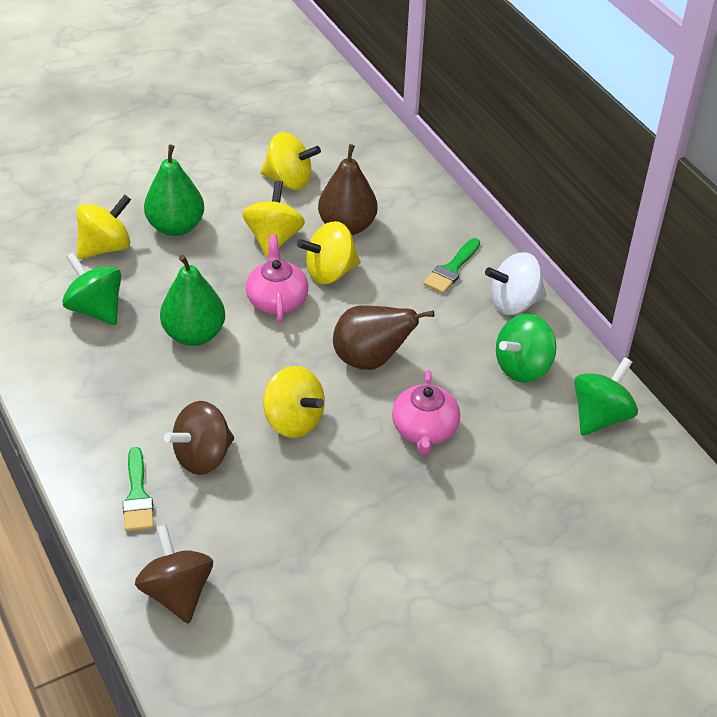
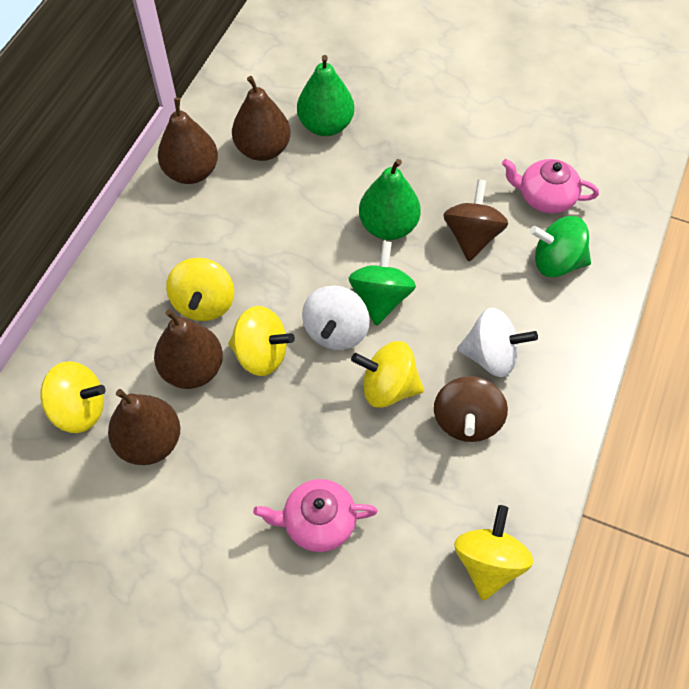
brown pear: 2 -> 4
green brush: 2 -> 0
green spinning top: 3 -> 2
white spinning top: 1 -> 2

